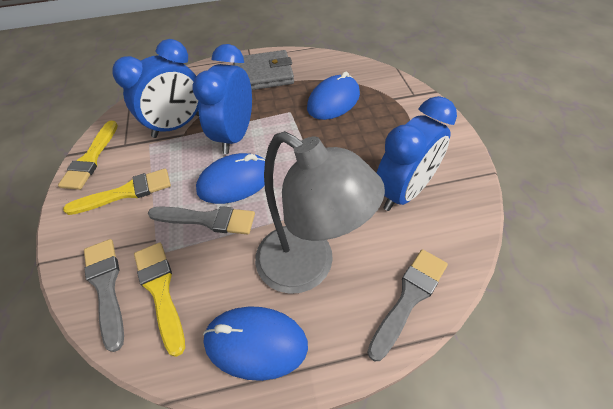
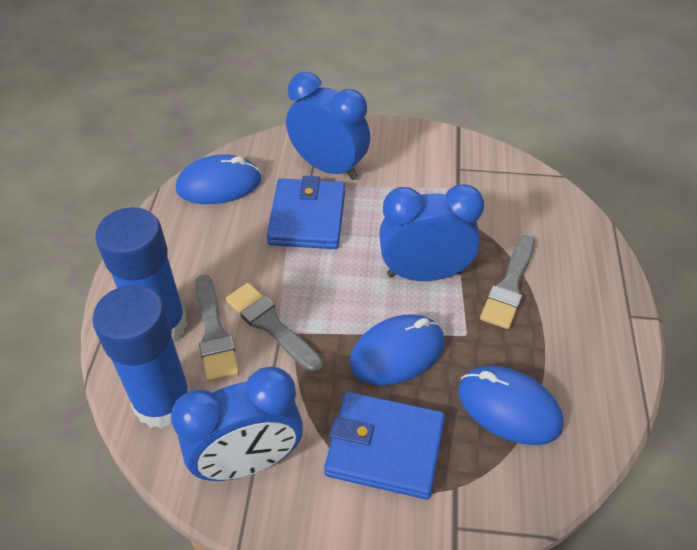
blue glue stick: 0 -> 2
blue wallet: 0 -> 2
grey lamp: 1 -> 0
grey wallet: 1 -> 0
yellow brush: 3 -> 0

